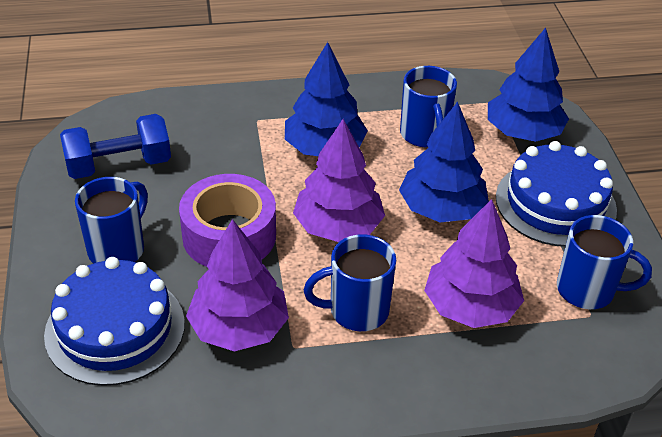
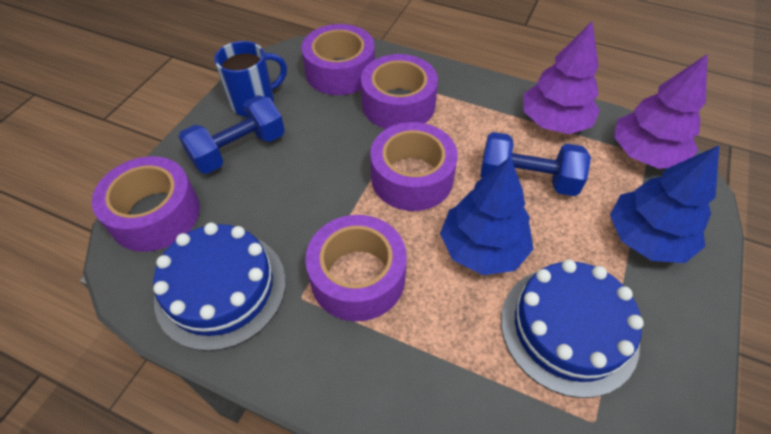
blue dumbbell: 1 -> 2
blue mug: 4 -> 1
blue tree: 3 -> 2
purple tape: 1 -> 5
purple tree: 3 -> 2

